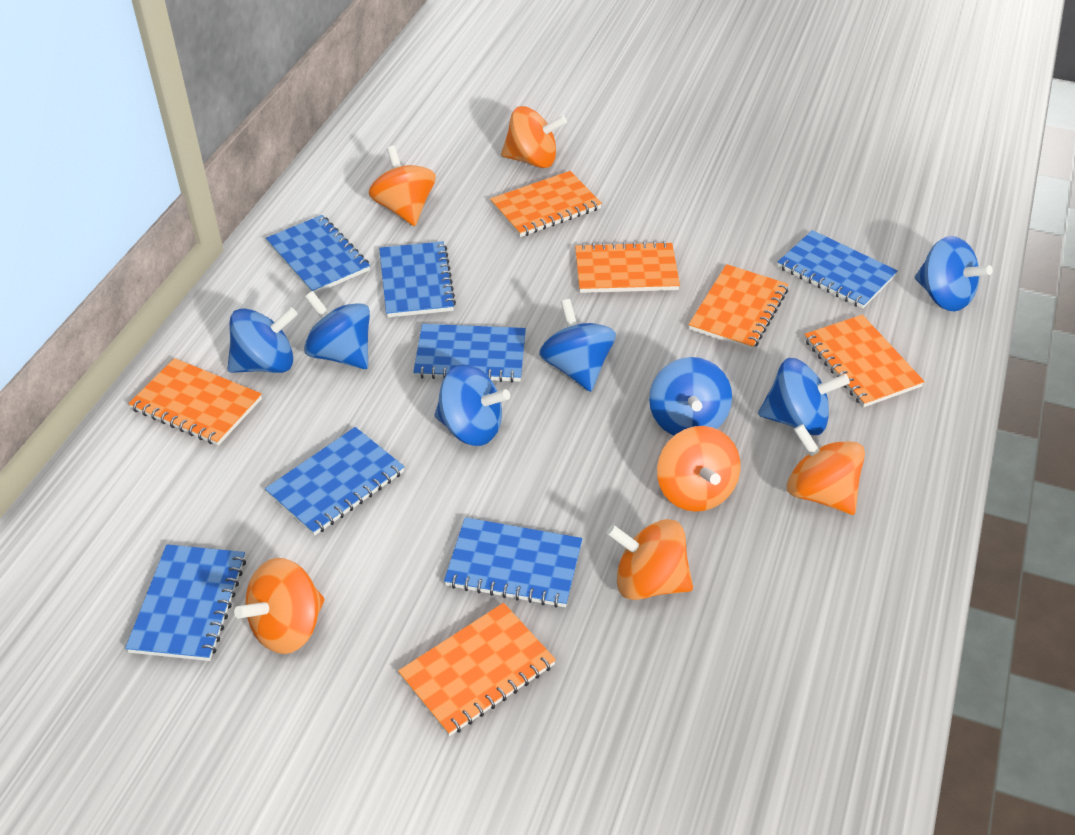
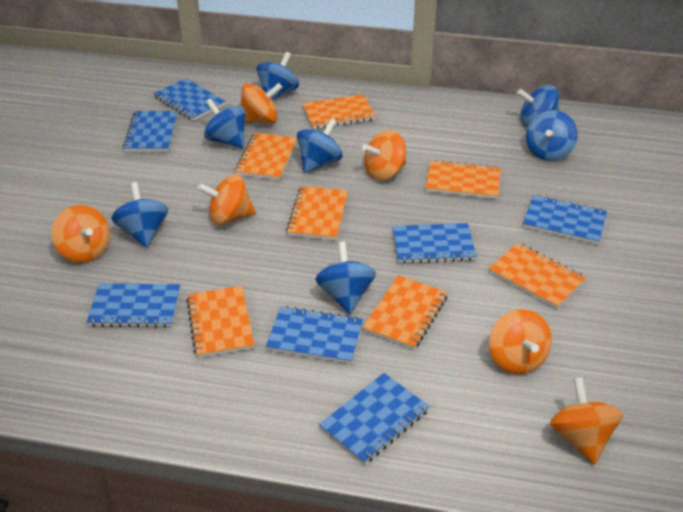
orange notebook: 6 -> 7

